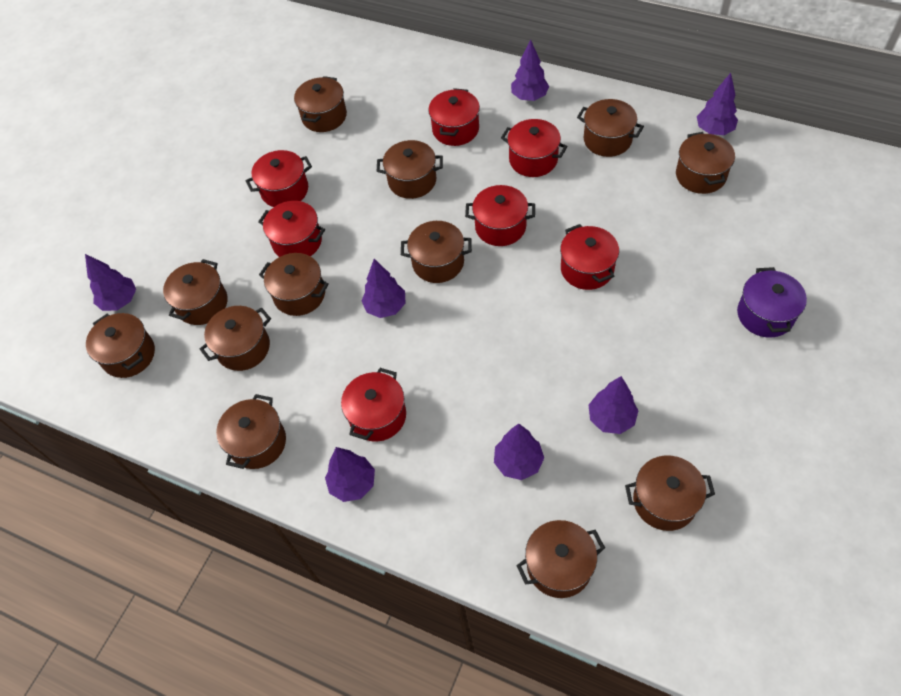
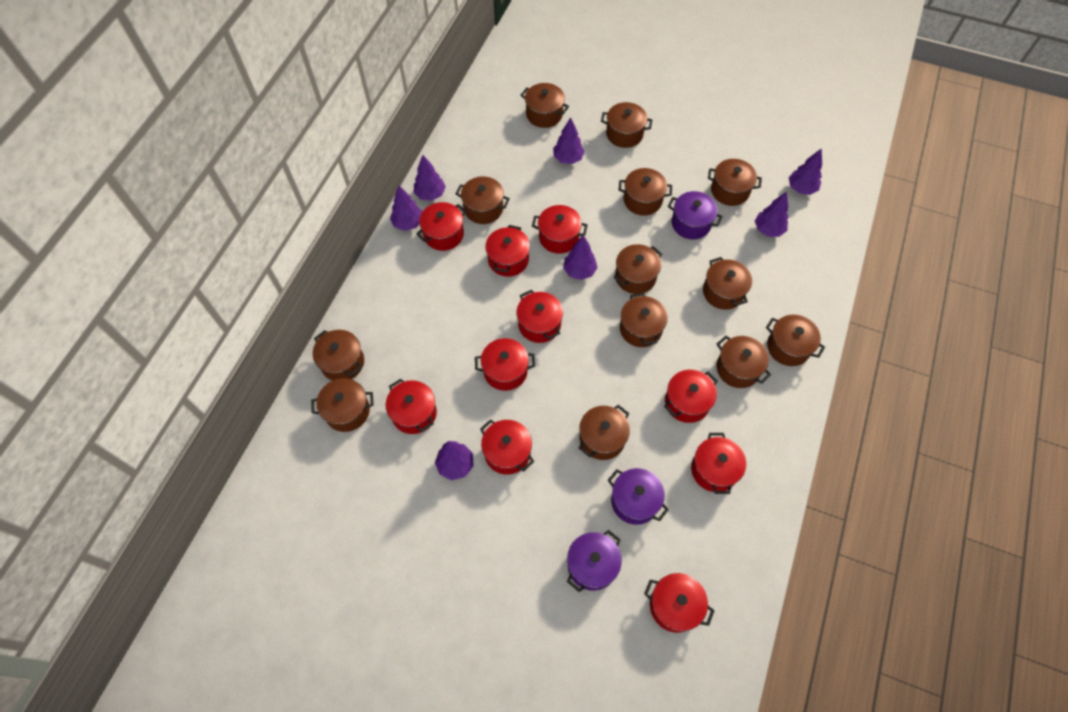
brown pot: 12 -> 13
purple pot: 1 -> 3
red pot: 7 -> 10

